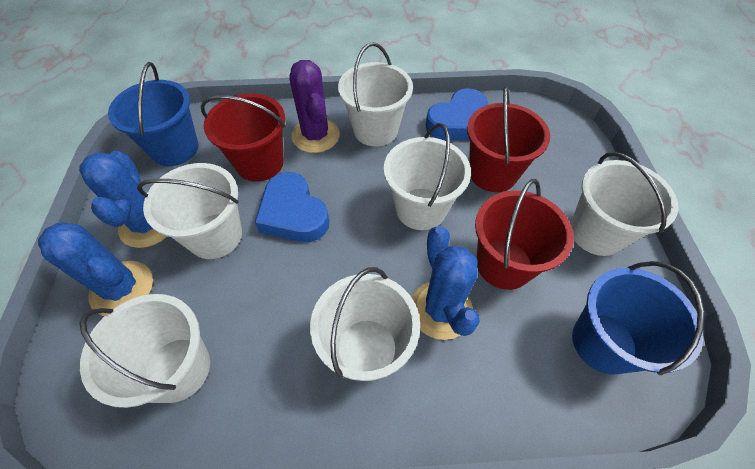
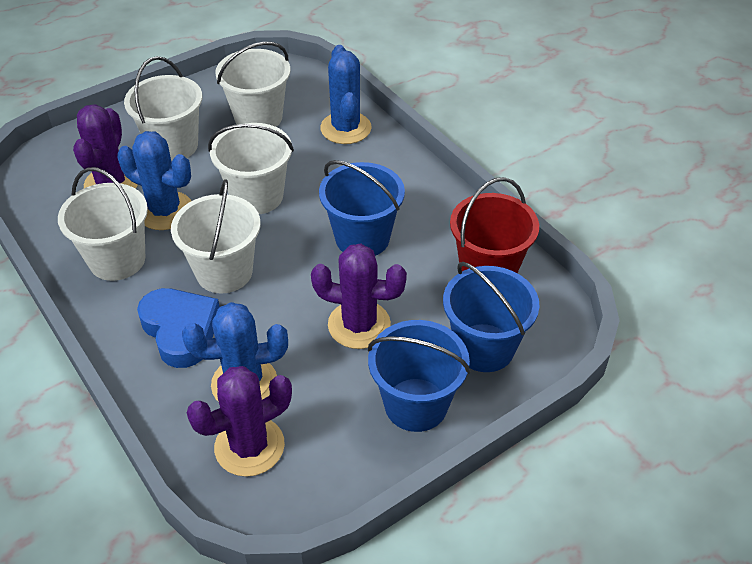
blue bucket: 2 -> 3
blue heart: 2 -> 1
purple cactus: 1 -> 3
red bucket: 3 -> 1
white bucket: 6 -> 5

